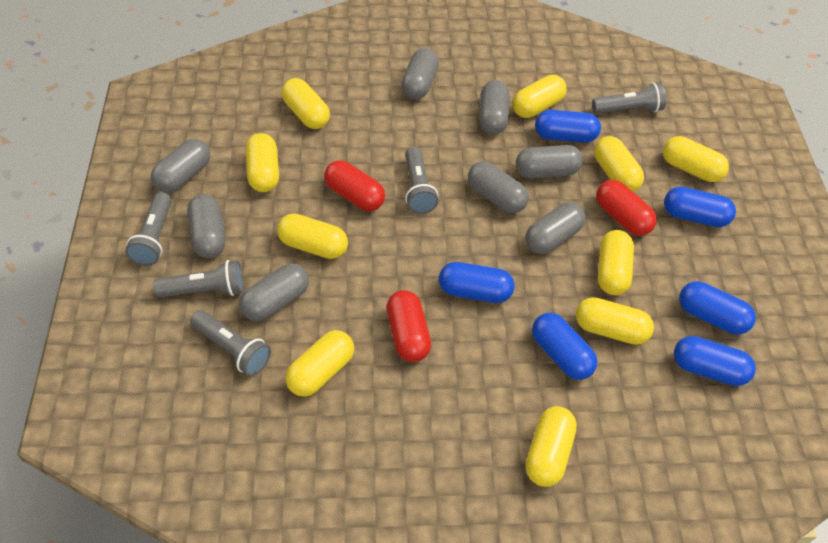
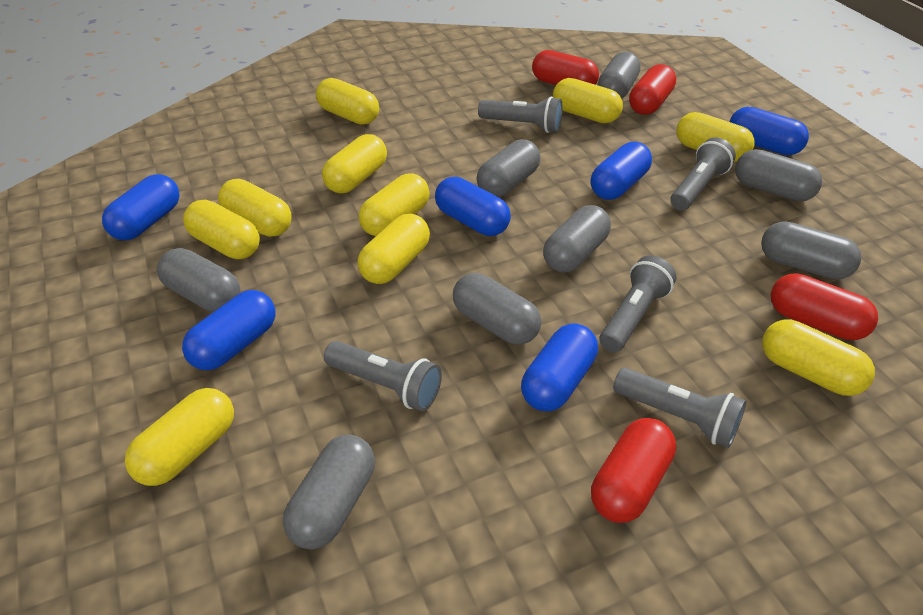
red capsule: 3 -> 4

